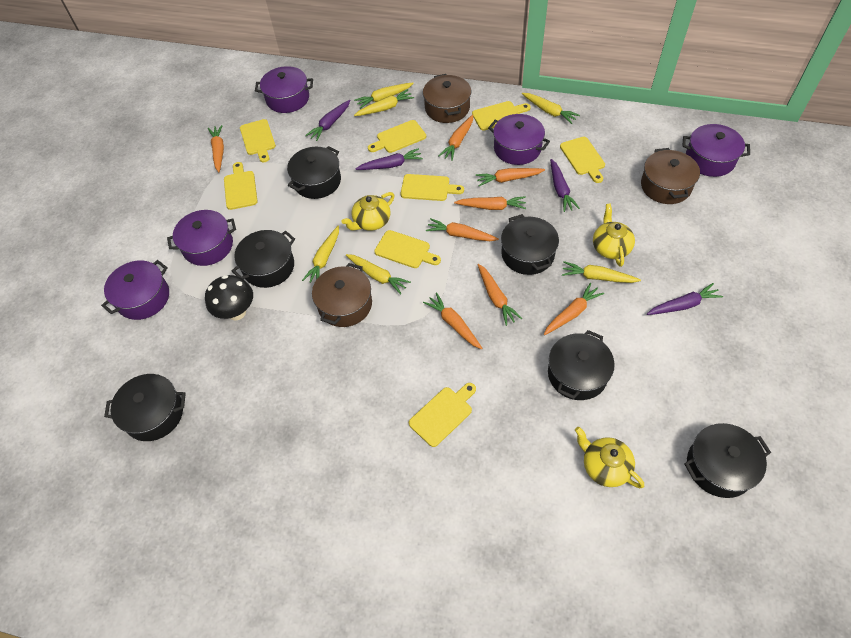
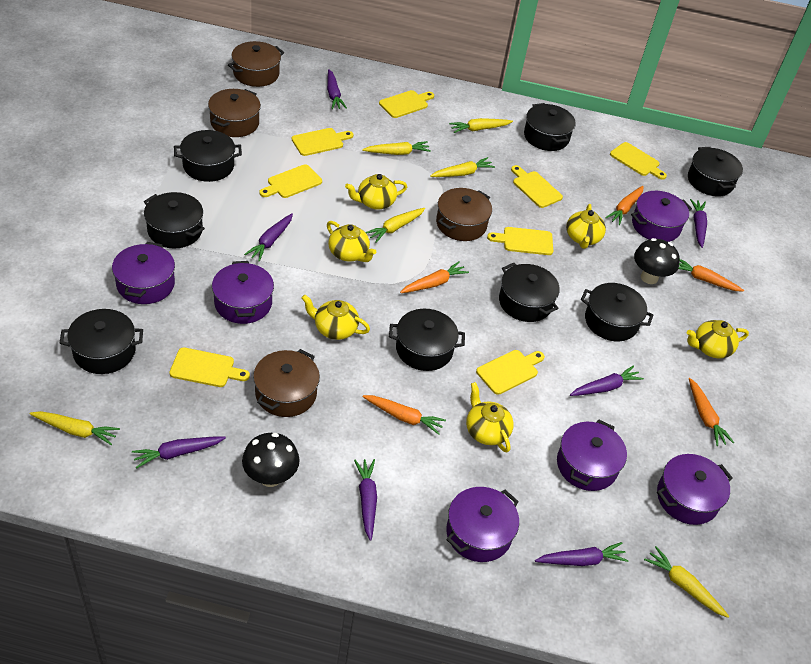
black mushroom: 1 -> 2
black pot: 6 -> 8
brown pot: 3 -> 4
orange carrot: 8 -> 5
purple carrot: 4 -> 7
purple pot: 5 -> 6
yellow teapot: 3 -> 6

